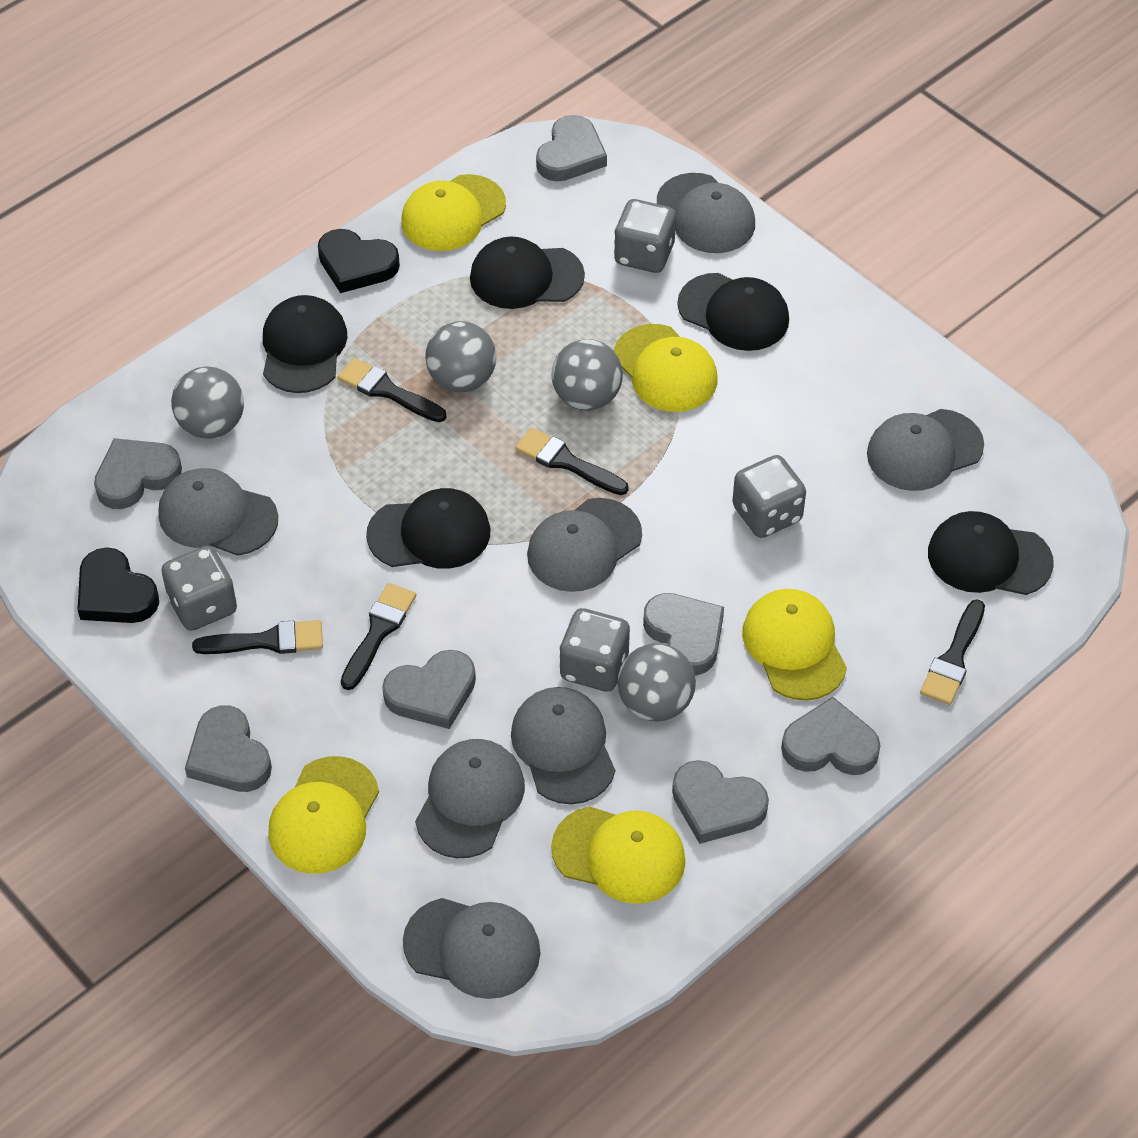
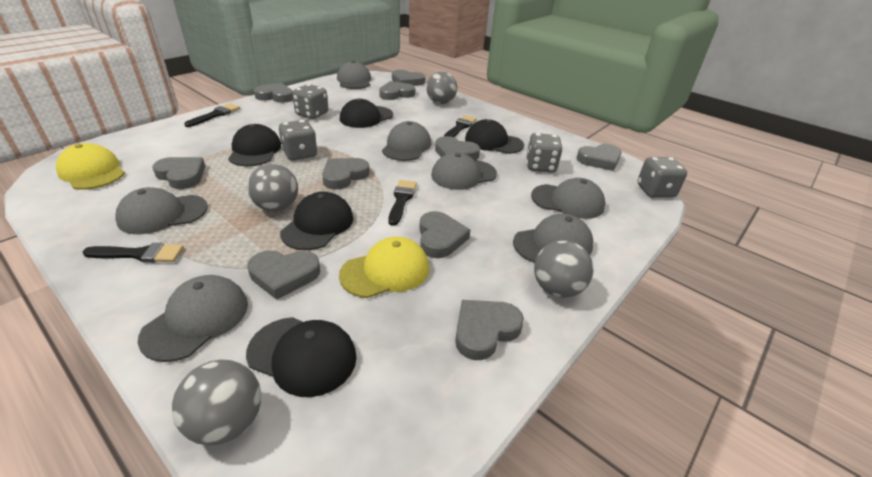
black brush: 5 -> 4
black heart: 2 -> 0
grey heart: 7 -> 10
yellow cap: 5 -> 2

